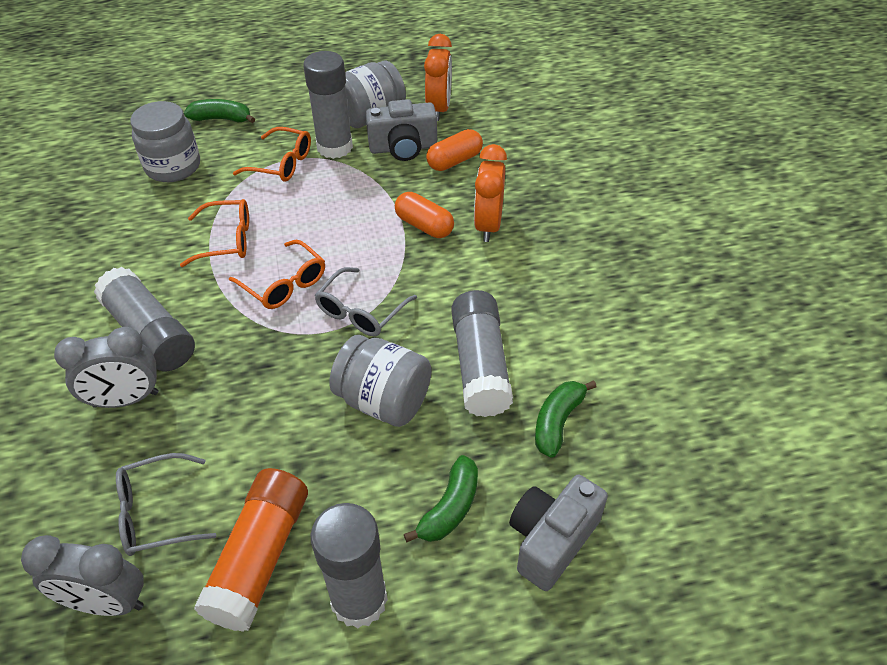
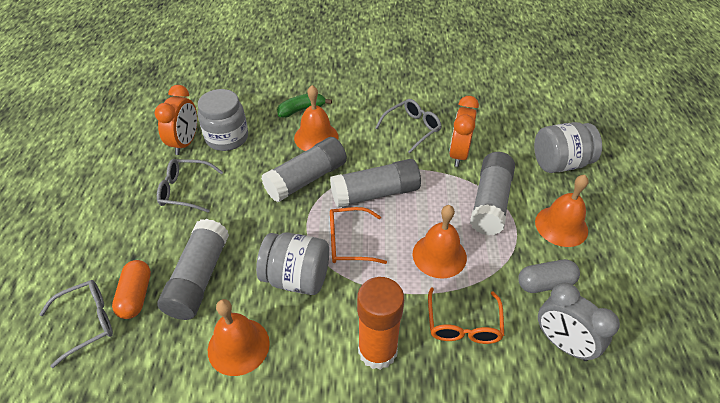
green banana: 3 -> 1
grey camera: 2 -> 0
grey capsule: 0 -> 1
grey clock: 2 -> 1
grey glasses: 2 -> 3
orange bell: 0 -> 4
orange capsule: 2 -> 1
orange glasses: 3 -> 2

